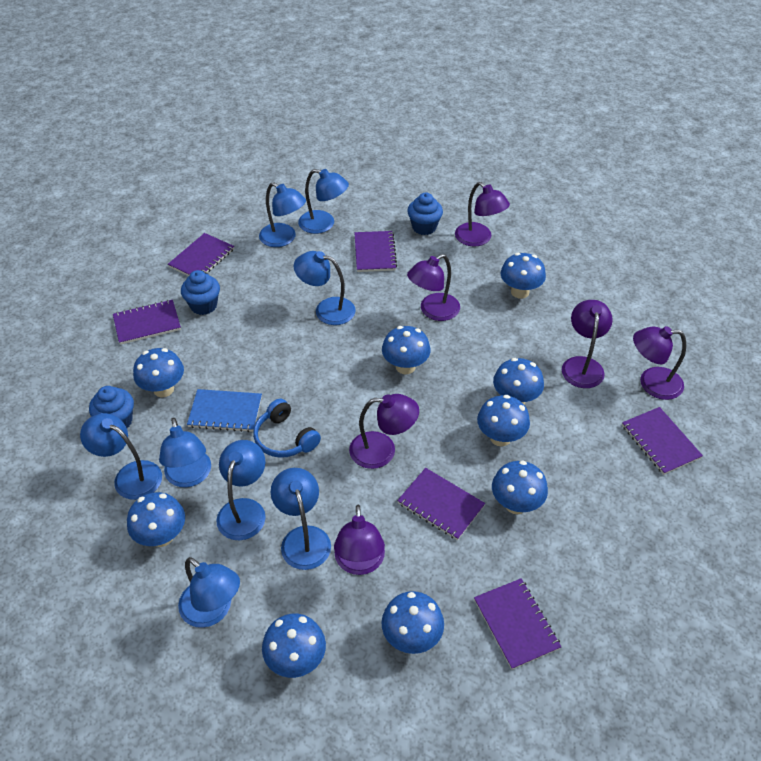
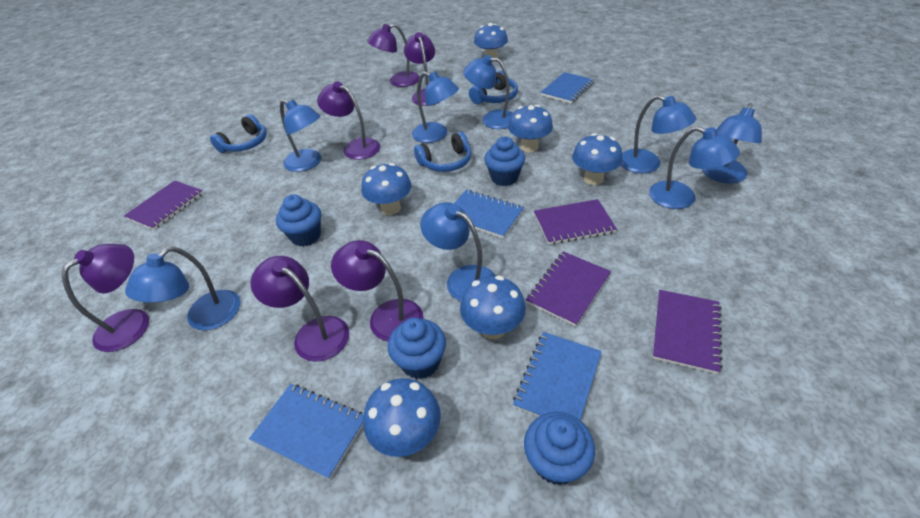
blue cupcake: 3 -> 4
blue headphones: 1 -> 3
blue mushroom: 9 -> 6
blue notebook: 1 -> 4
purple notebook: 6 -> 4

